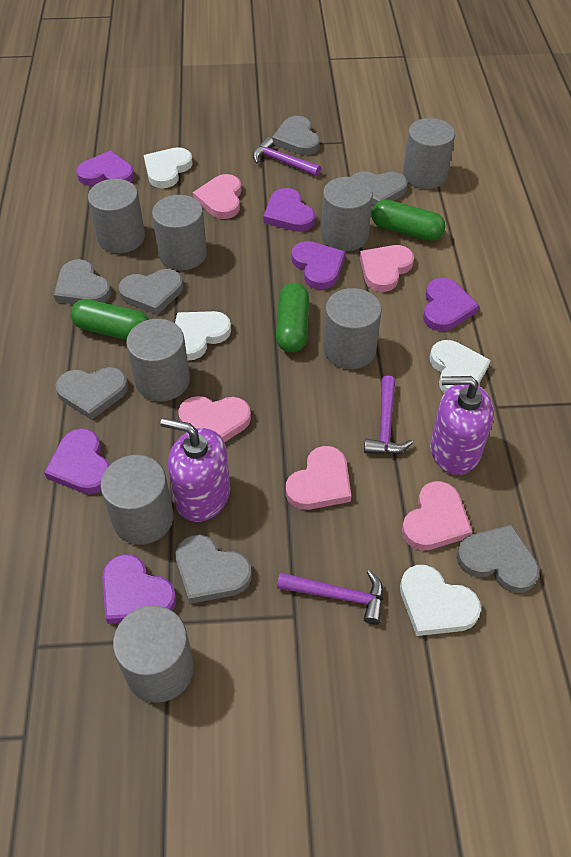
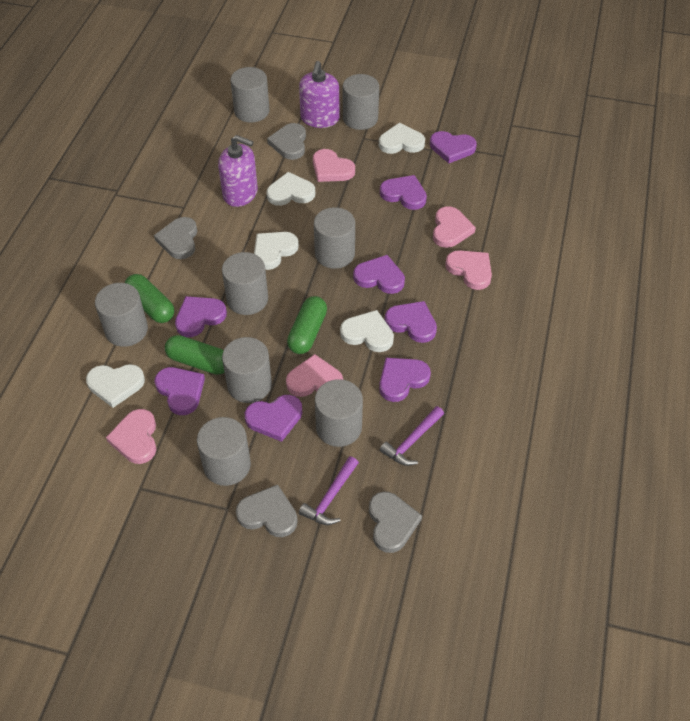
grey heart: 7 -> 4
purple hammer: 3 -> 2
purple heart: 6 -> 8
white heart: 4 -> 5

